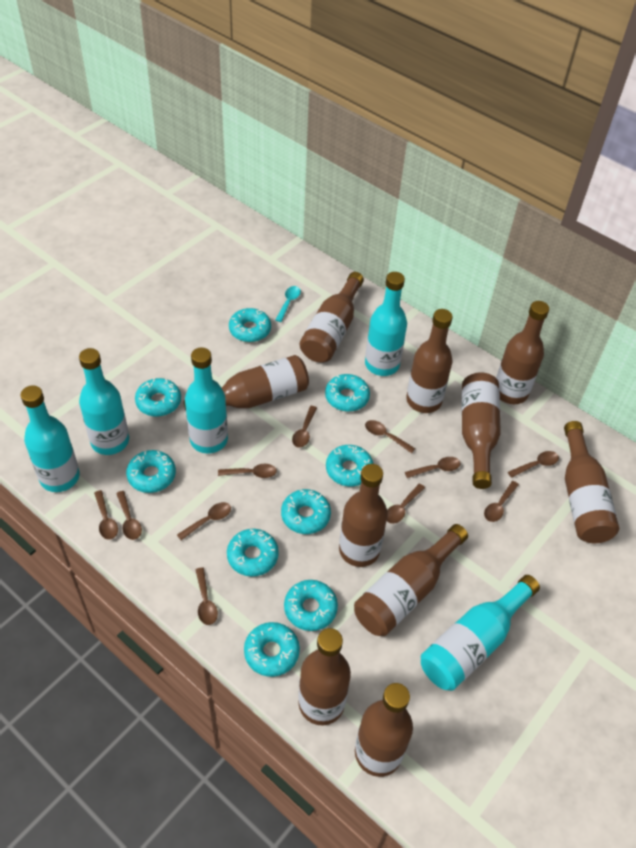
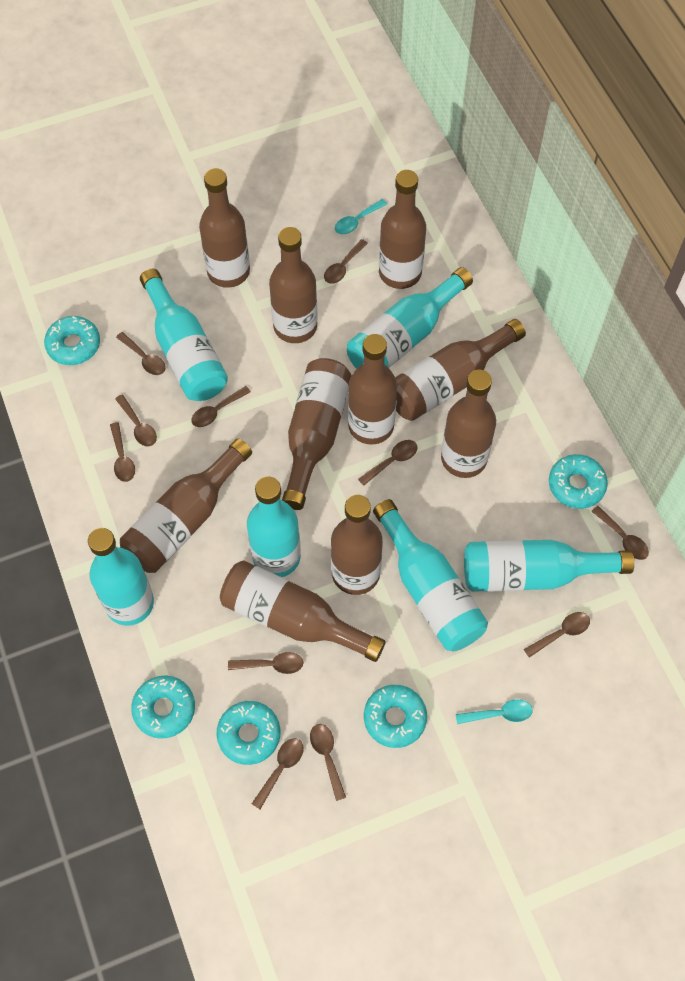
turquoise bottle: 5 -> 6
turquoise donut: 9 -> 5
turquoise spoon: 1 -> 2

